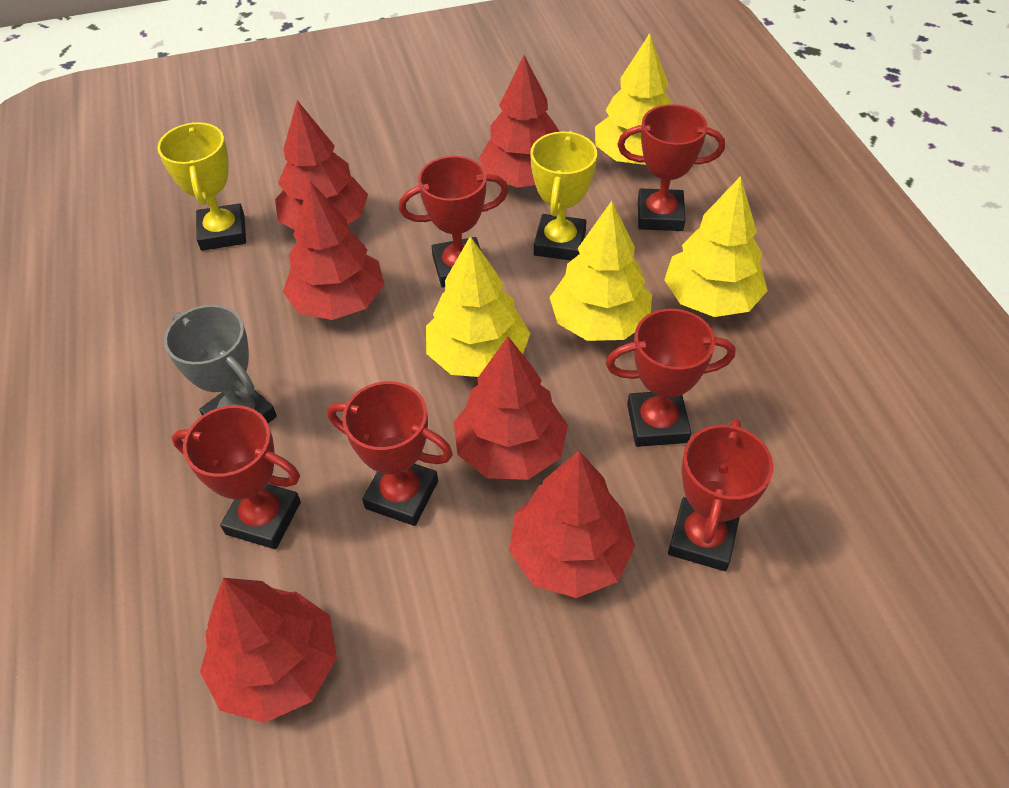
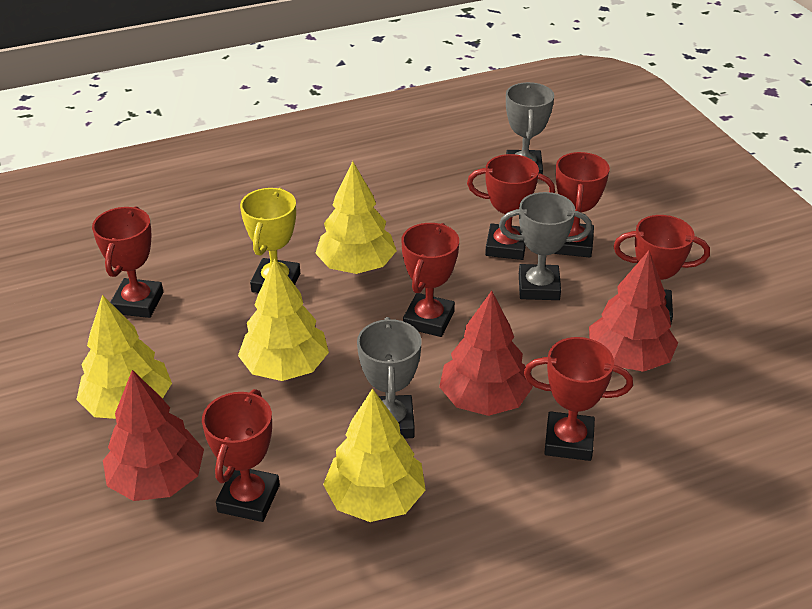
grey trophy: 1 -> 3
red tree: 6 -> 3
red trophy: 6 -> 7
yellow trophy: 2 -> 1

